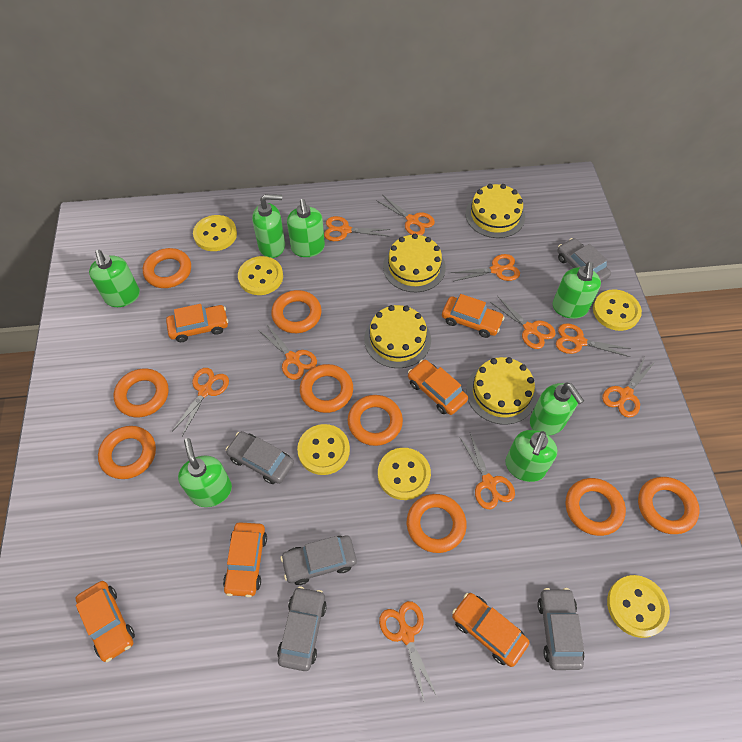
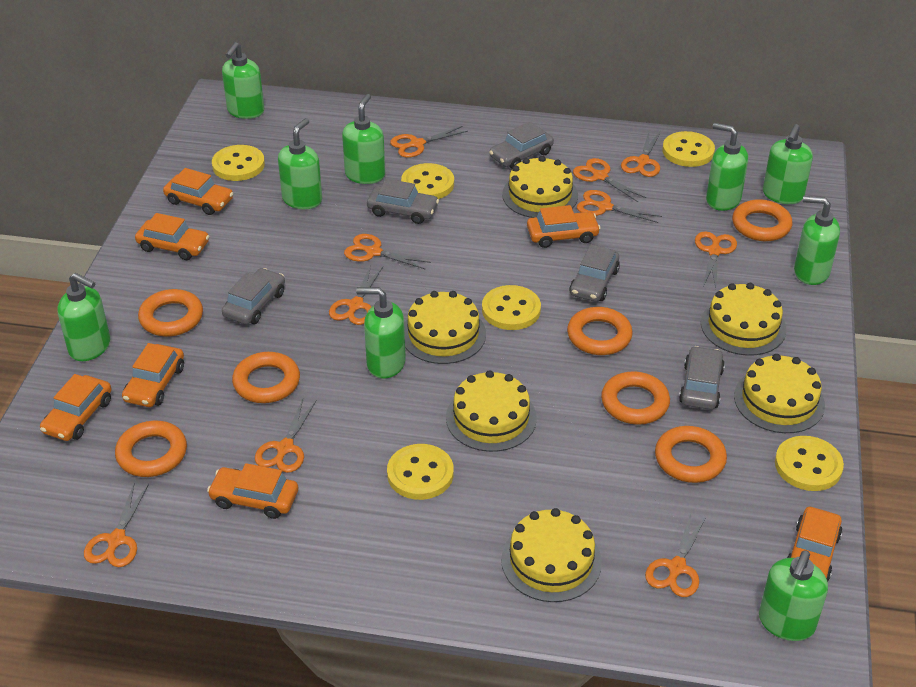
green soap dispenser: 7 -> 9
orange car: 6 -> 7
orange ring: 9 -> 7
yellow cake: 4 -> 6

